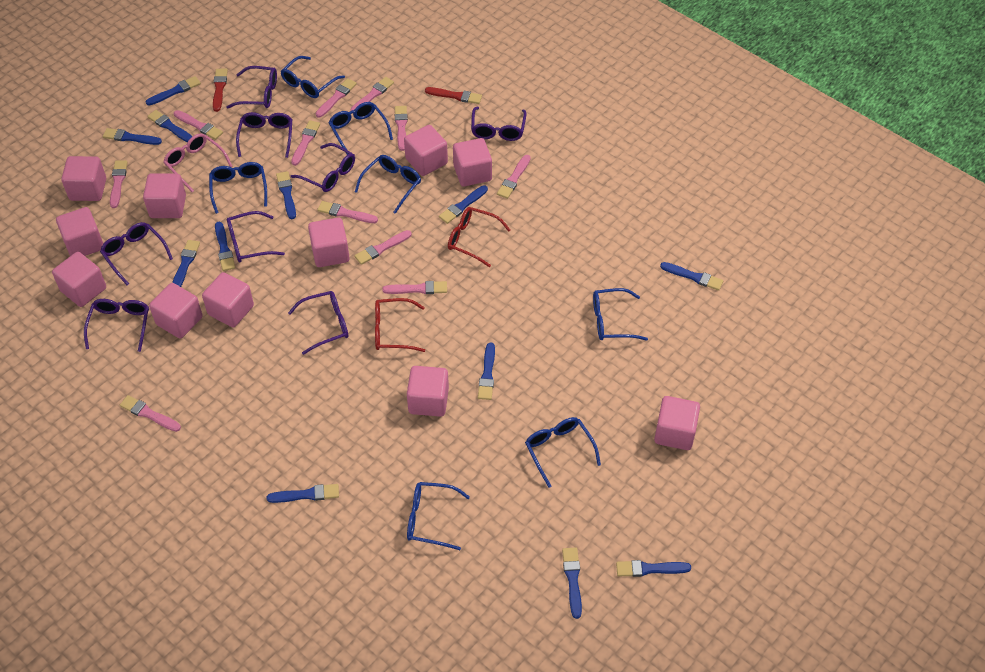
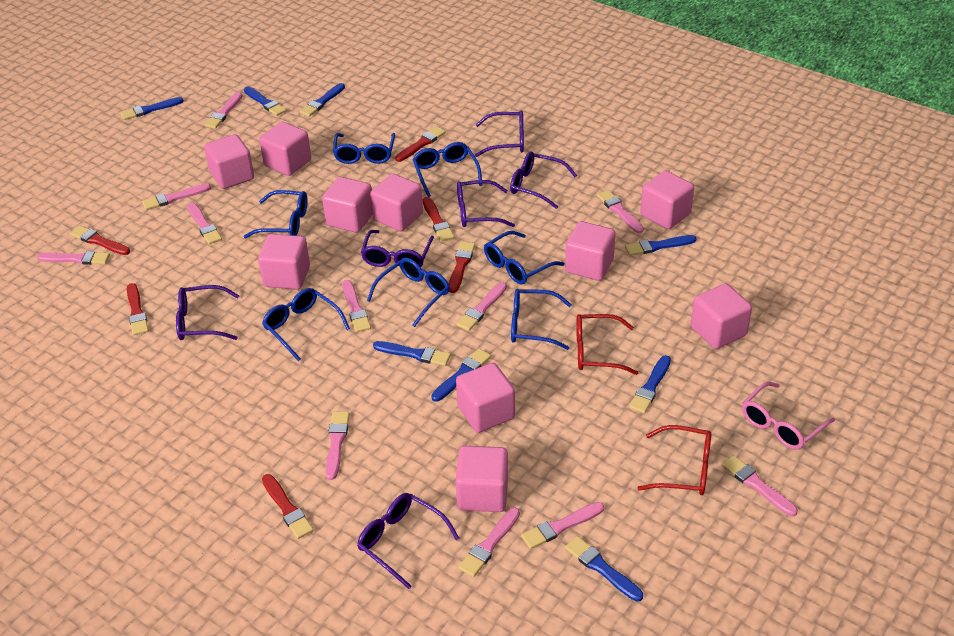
blue brush: 12 -> 8
pink cube: 11 -> 10
purple glasses: 8 -> 6
red brush: 2 -> 6

